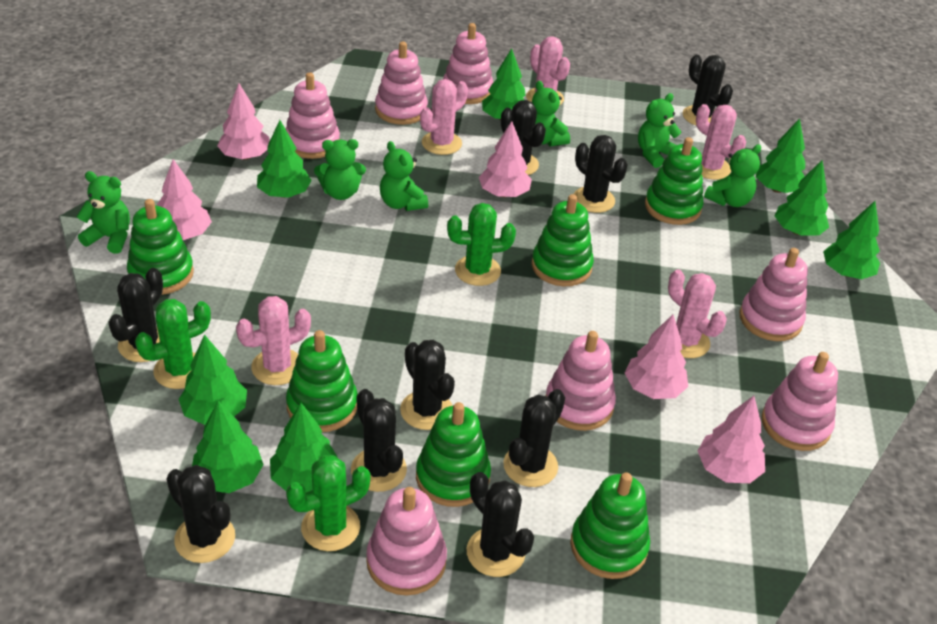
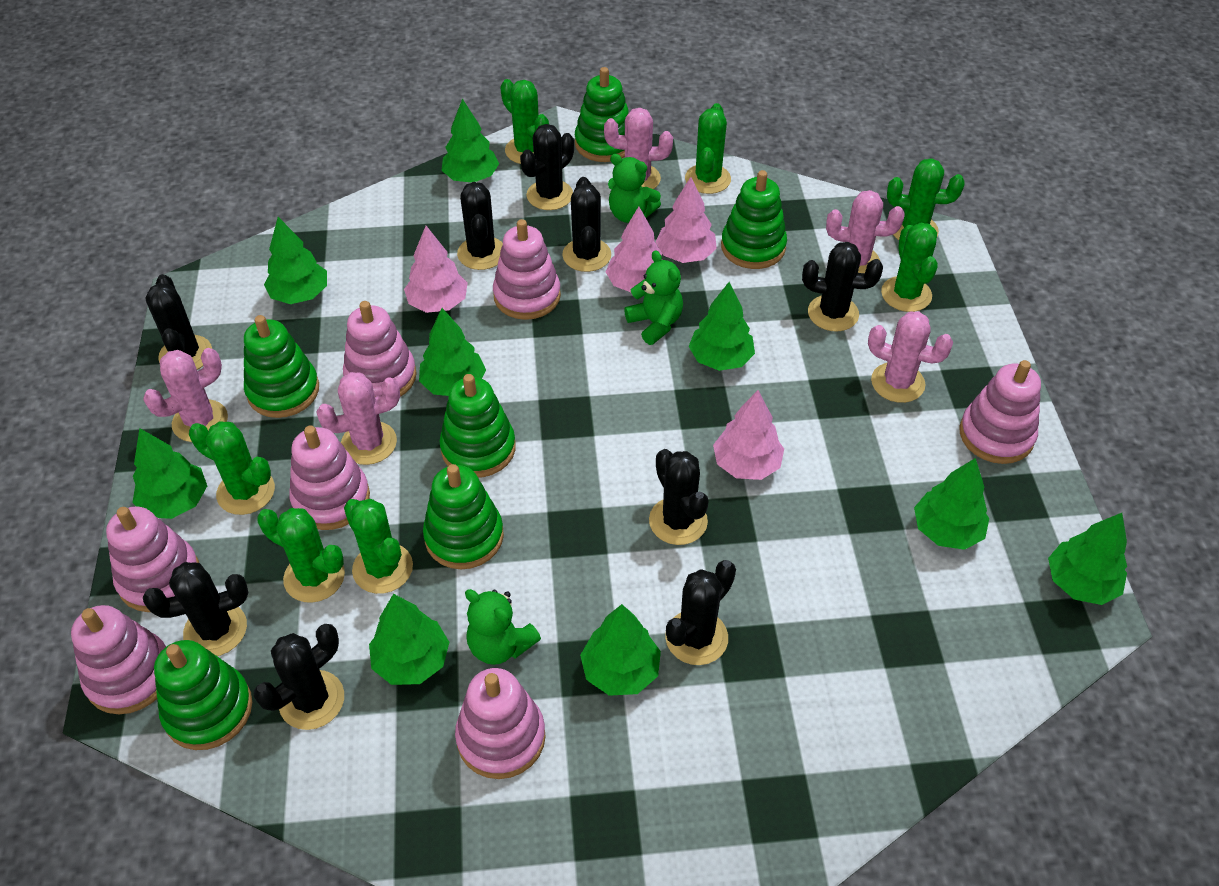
green cactus: 3 -> 7
green teddy bear: 6 -> 3
green tree: 8 -> 9
pink tree: 5 -> 4

